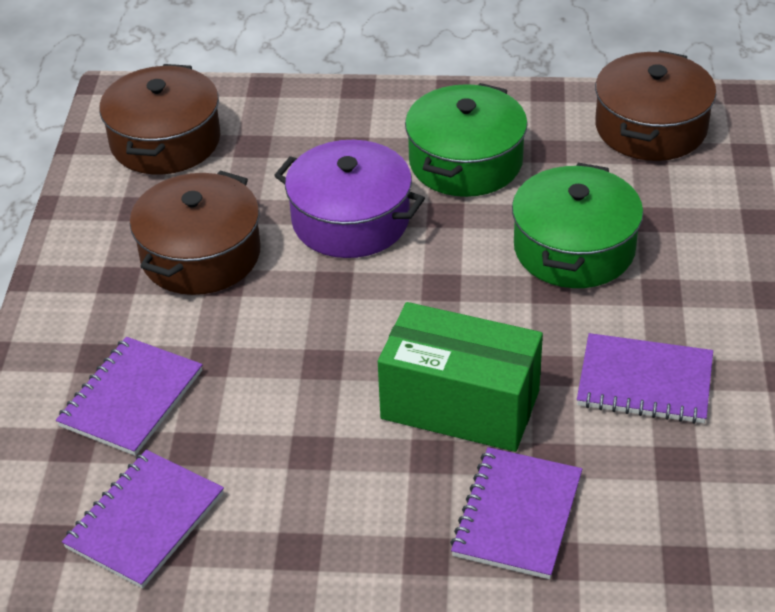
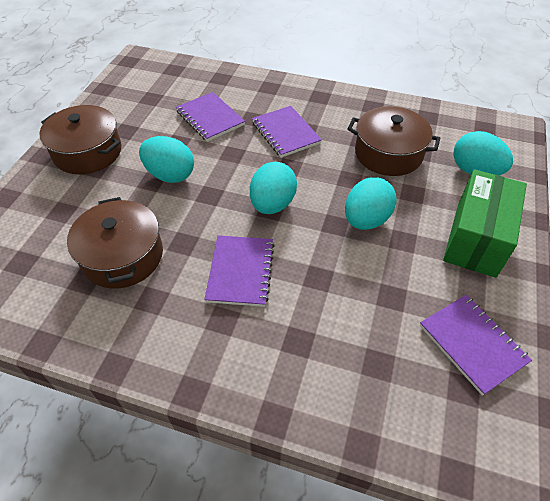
green pot: 2 -> 0
purple pot: 1 -> 0
turquoise egg: 0 -> 4

